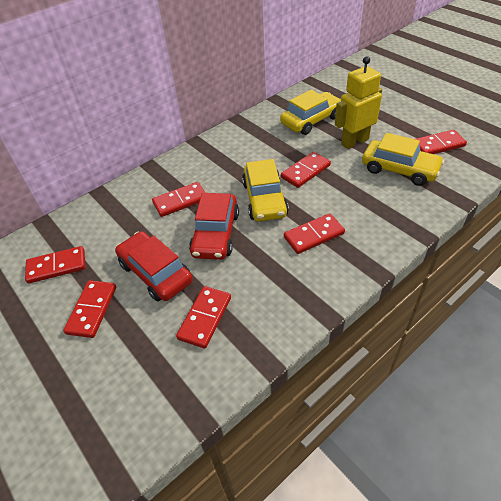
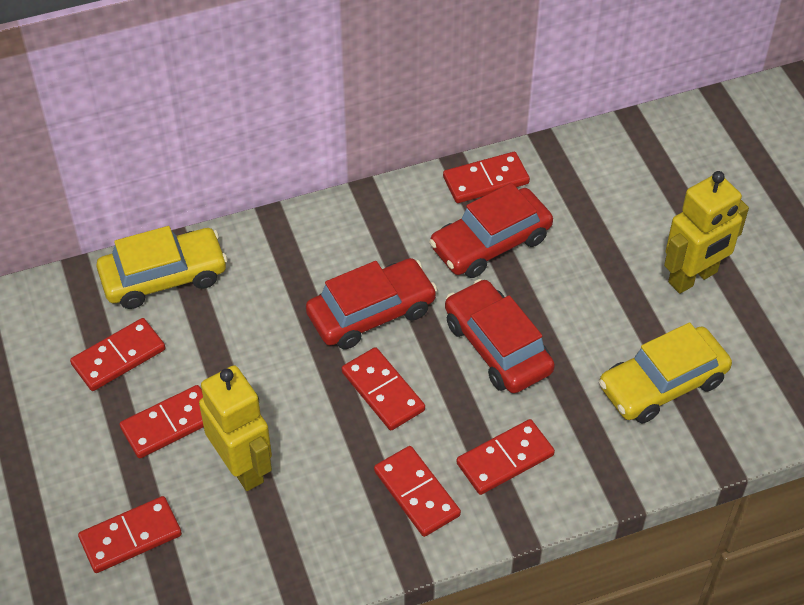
red car: 2 -> 3
yellow car: 3 -> 2
yellow robot: 1 -> 2

